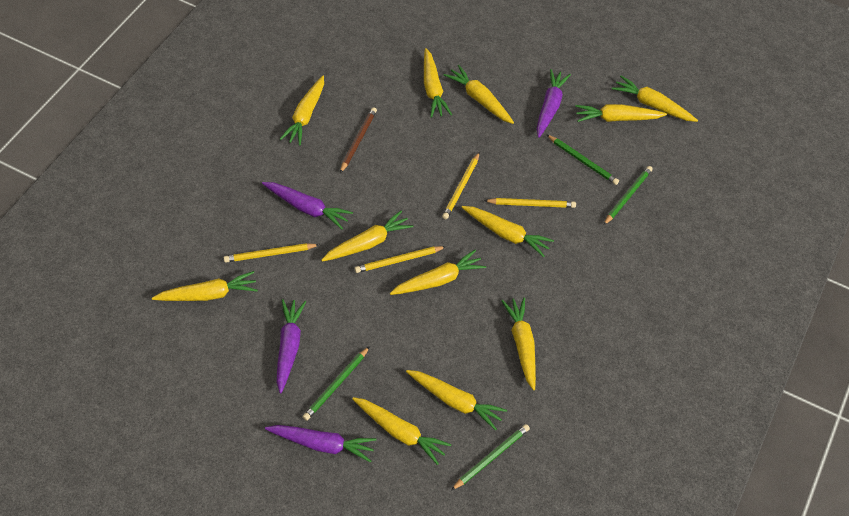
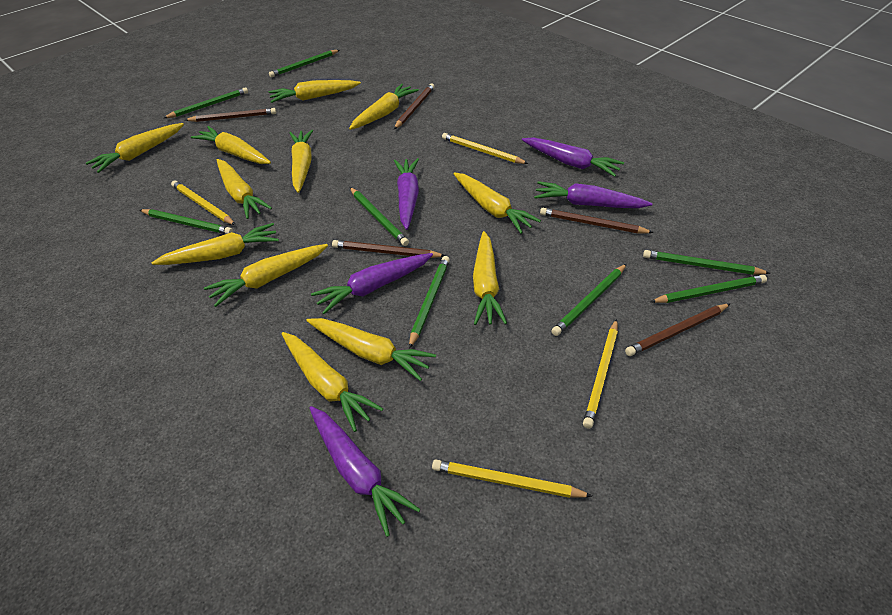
brown pencil: 1 -> 5
green pencil: 4 -> 8
purple carrot: 4 -> 5

